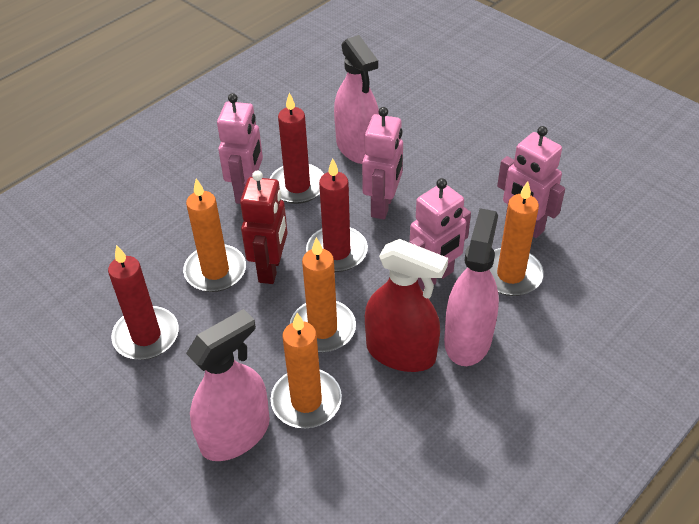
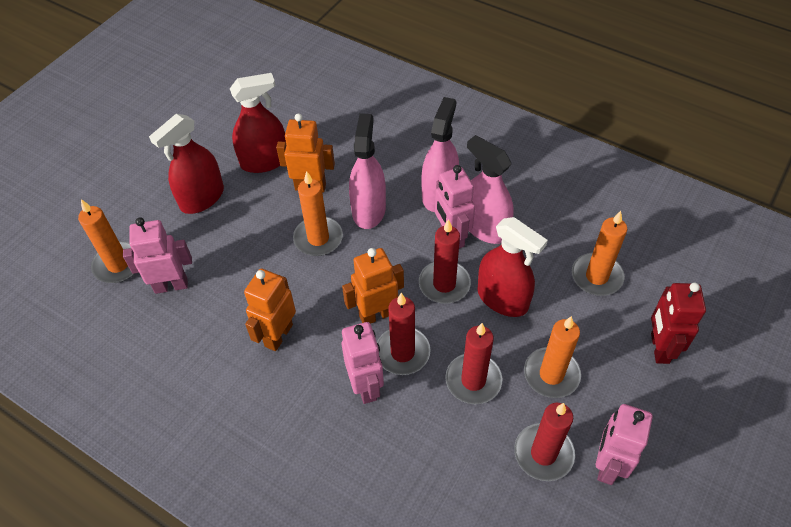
orange robot: 0 -> 3
red candle: 3 -> 4
red spray bottle: 1 -> 3

